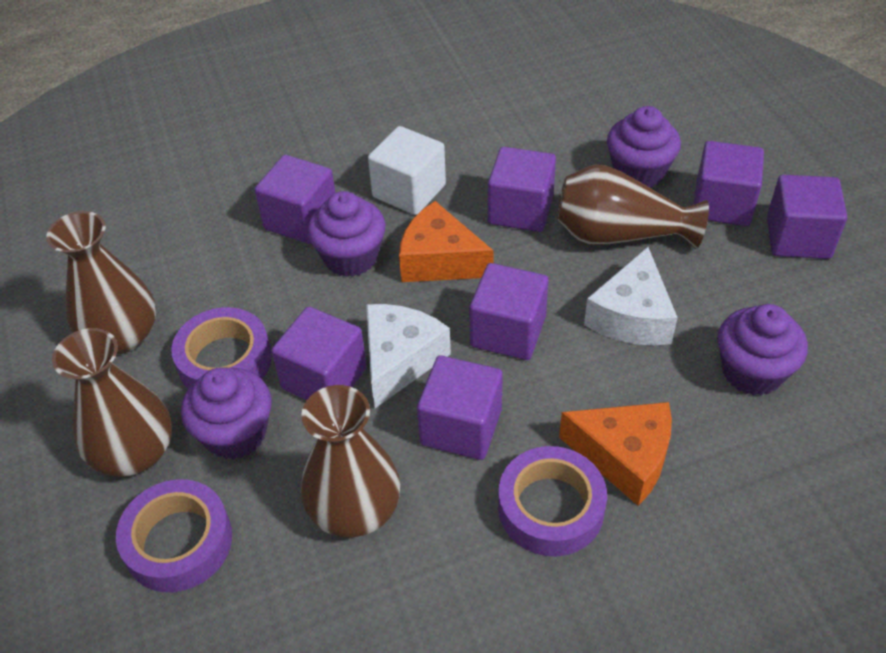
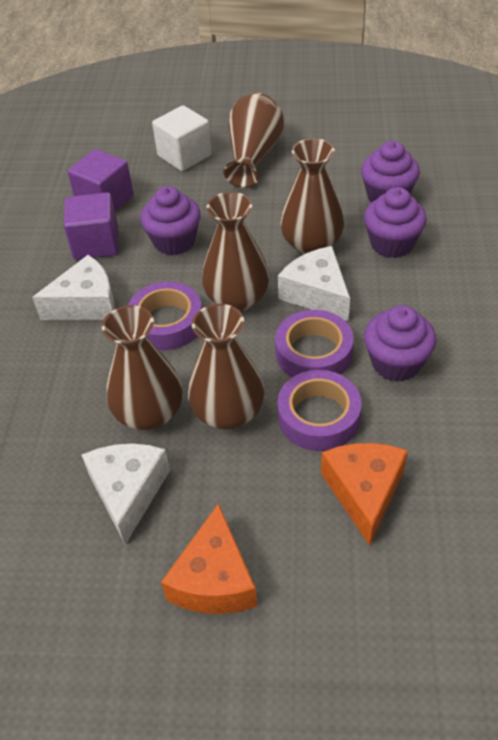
brown vase: 4 -> 5
purple cube: 7 -> 2
white cheese: 2 -> 3

